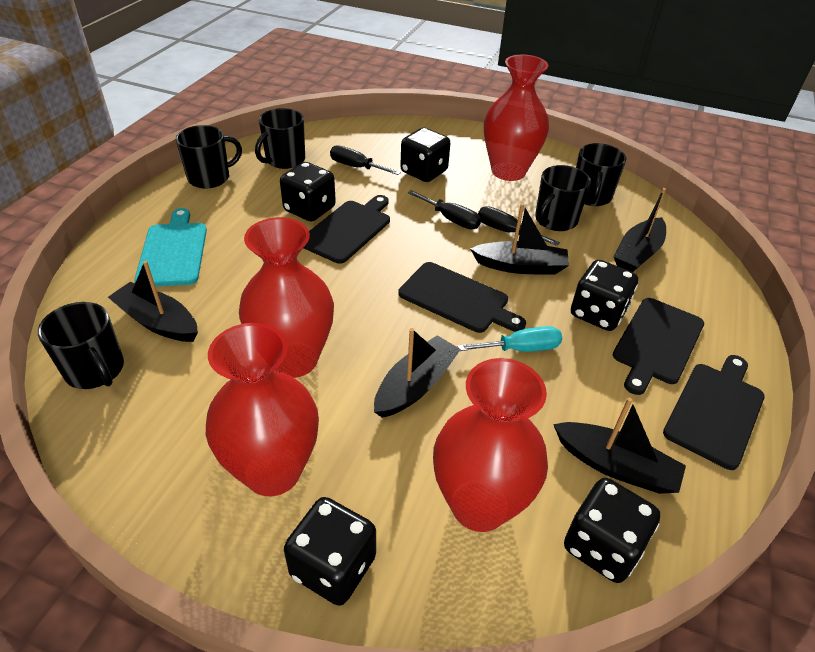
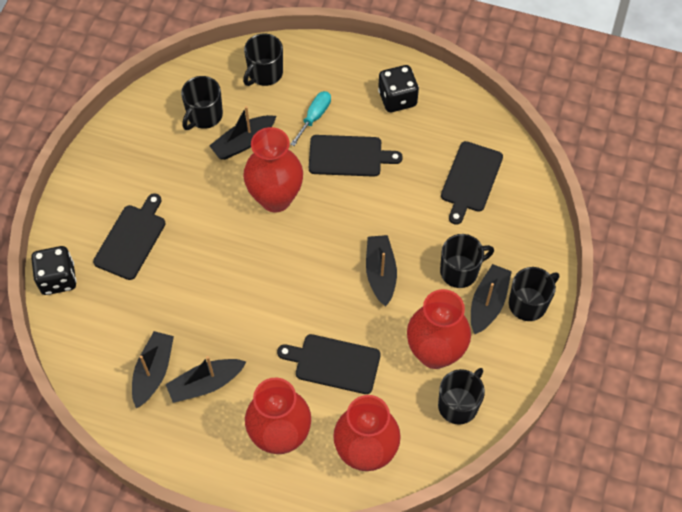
black dice: 5 -> 2
black screwdriver: 3 -> 0
turquoise cutting board: 1 -> 0

